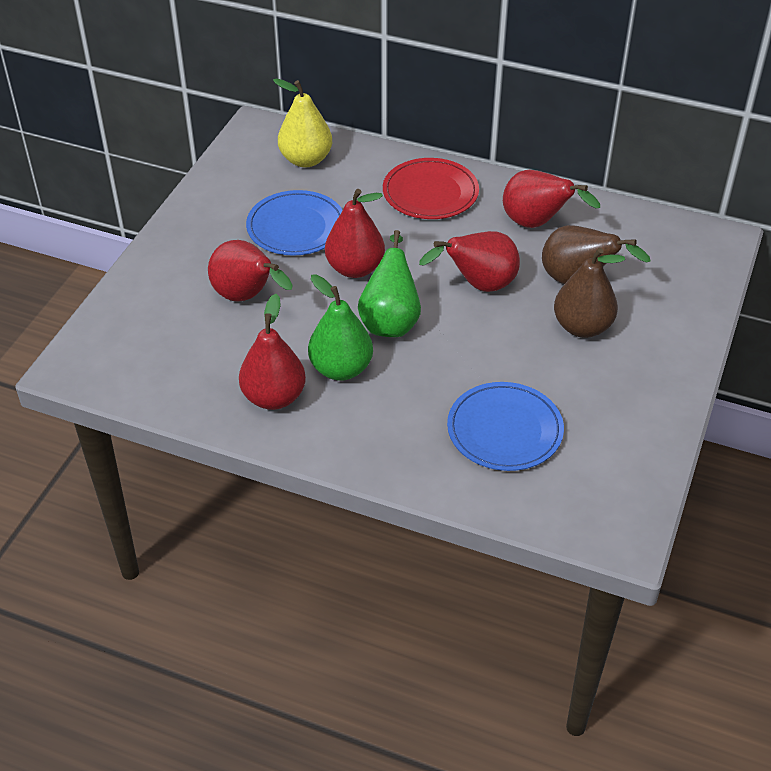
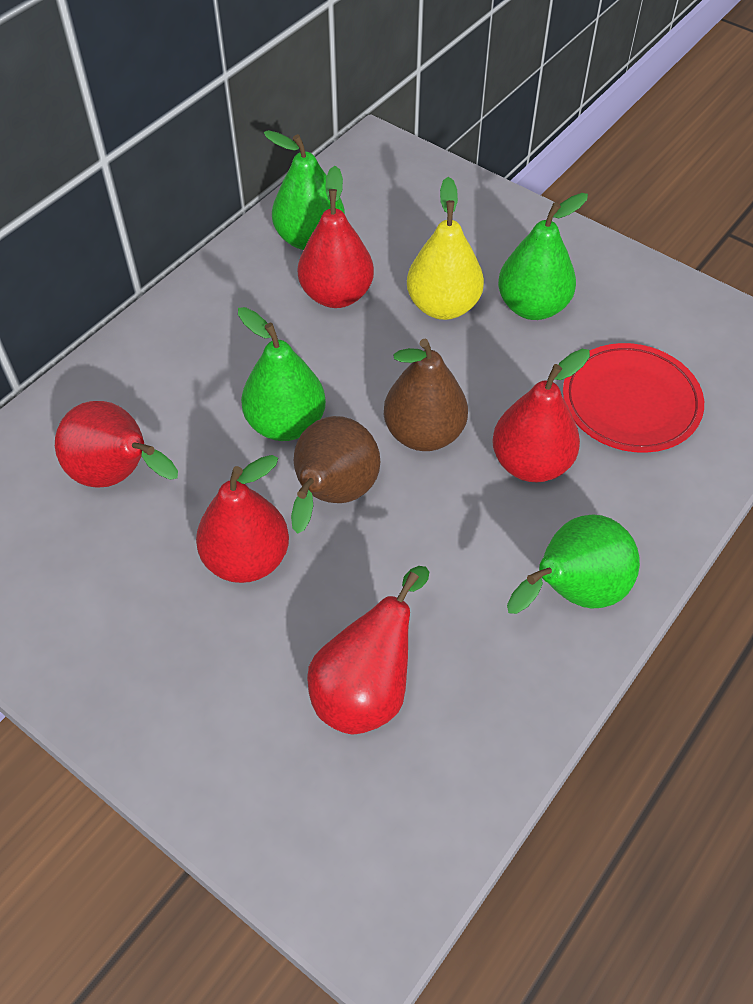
blue plate: 2 -> 0
green pear: 2 -> 4

